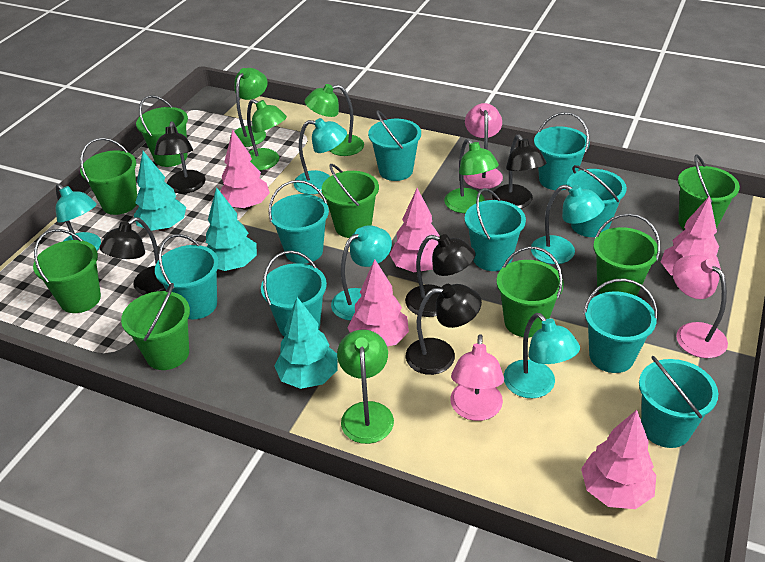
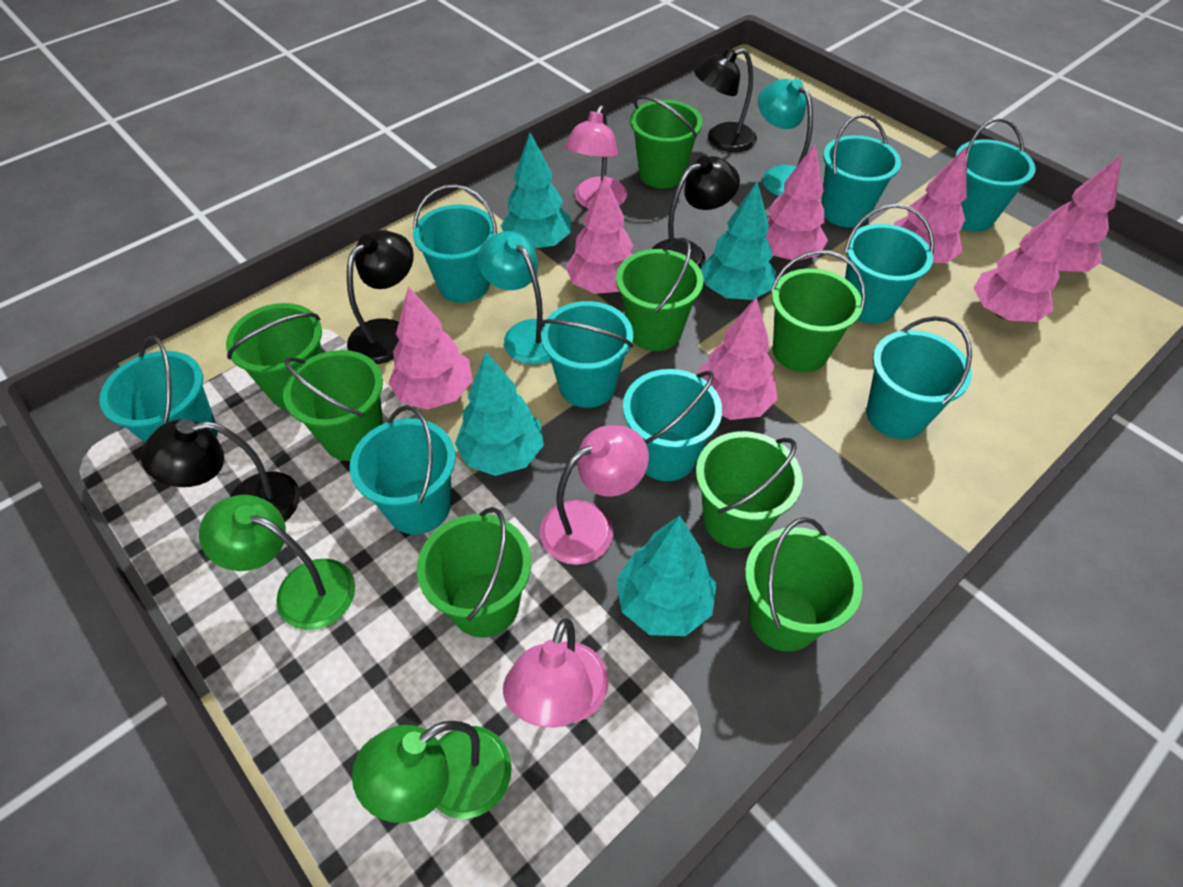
black lamp: 5 -> 4
green lamp: 5 -> 2
pink tree: 5 -> 7
turquoise lamp: 5 -> 2
turquoise tree: 3 -> 4

